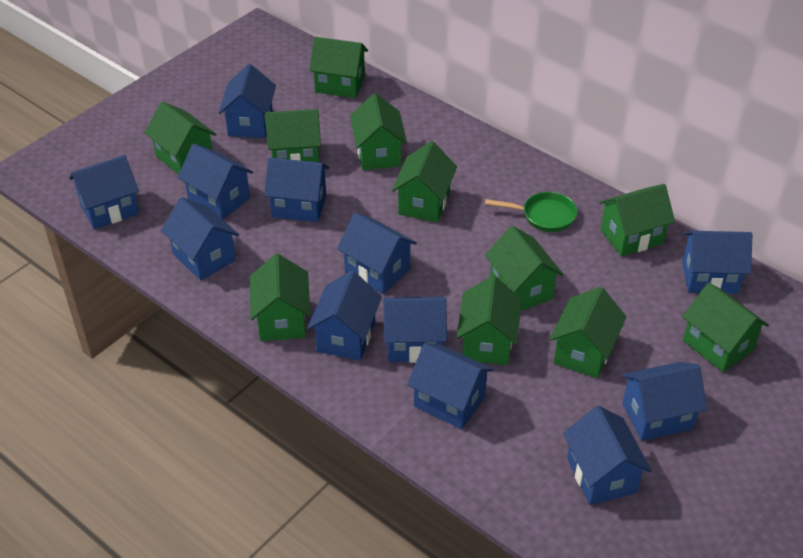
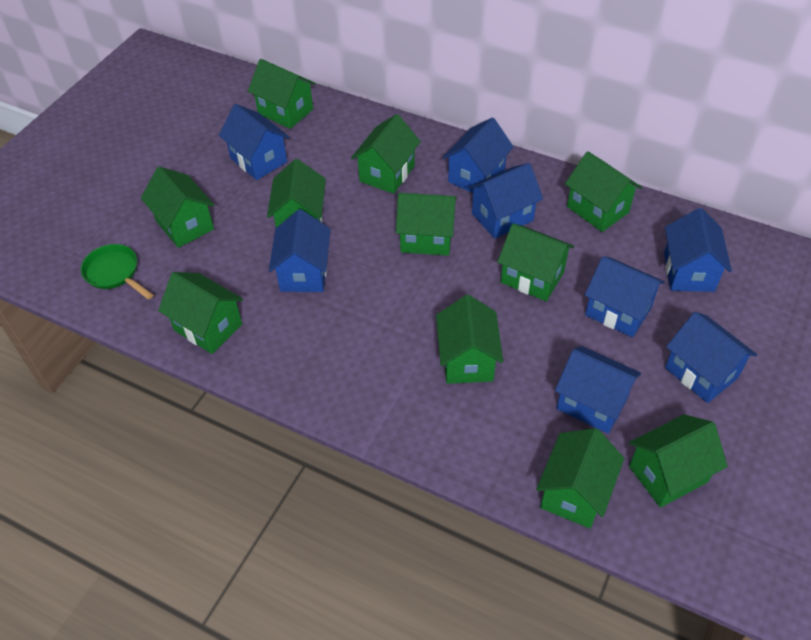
blue house: 12 -> 8

